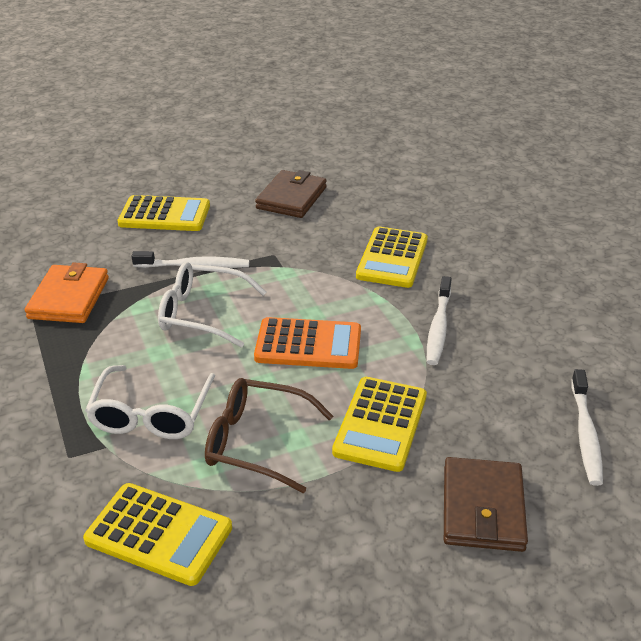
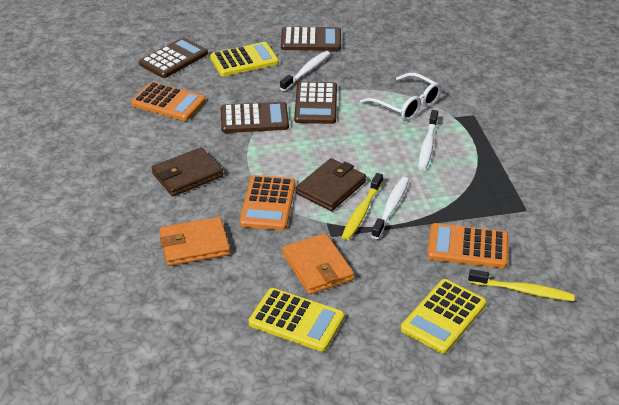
brown calculator: 0 -> 4
brown glasses: 1 -> 0
orange calculator: 1 -> 3
orange wallet: 1 -> 2
white glasses: 2 -> 1
yellow calculator: 4 -> 3
yellow toothbrush: 0 -> 2

